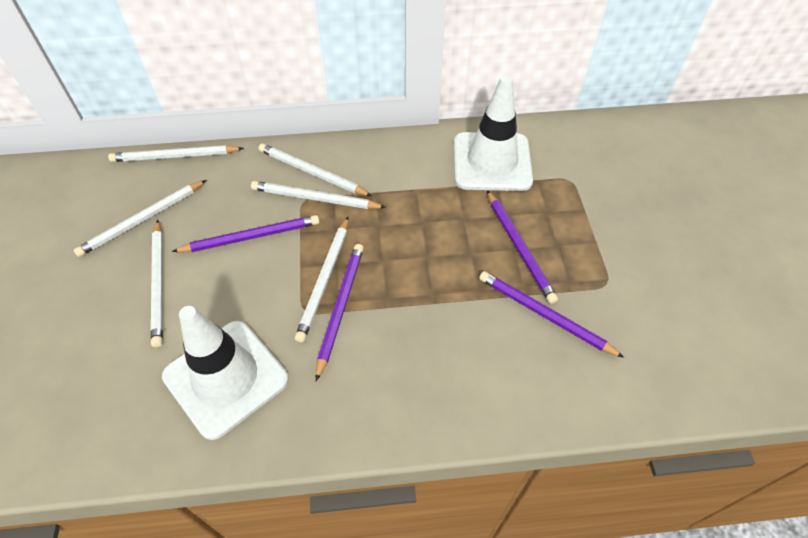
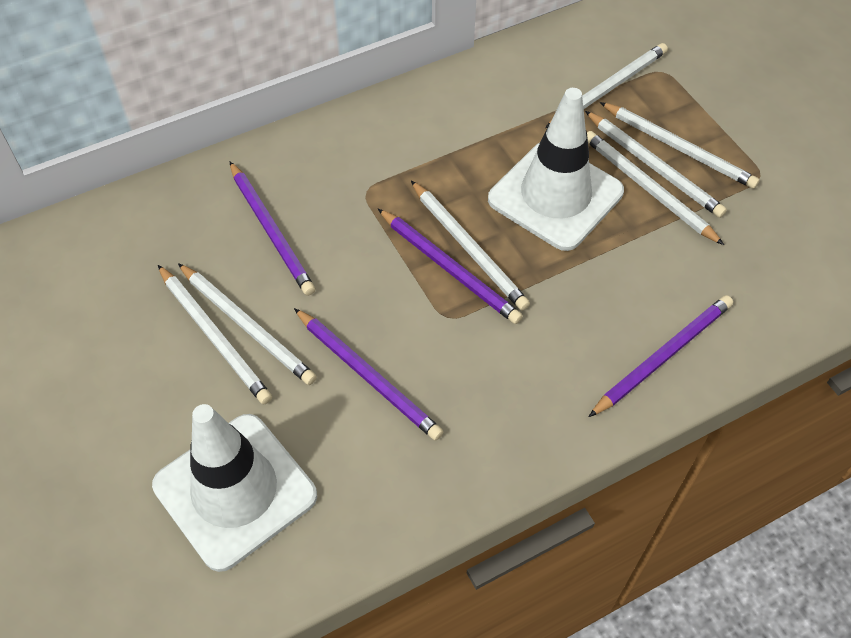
white pencil: 6 -> 7

